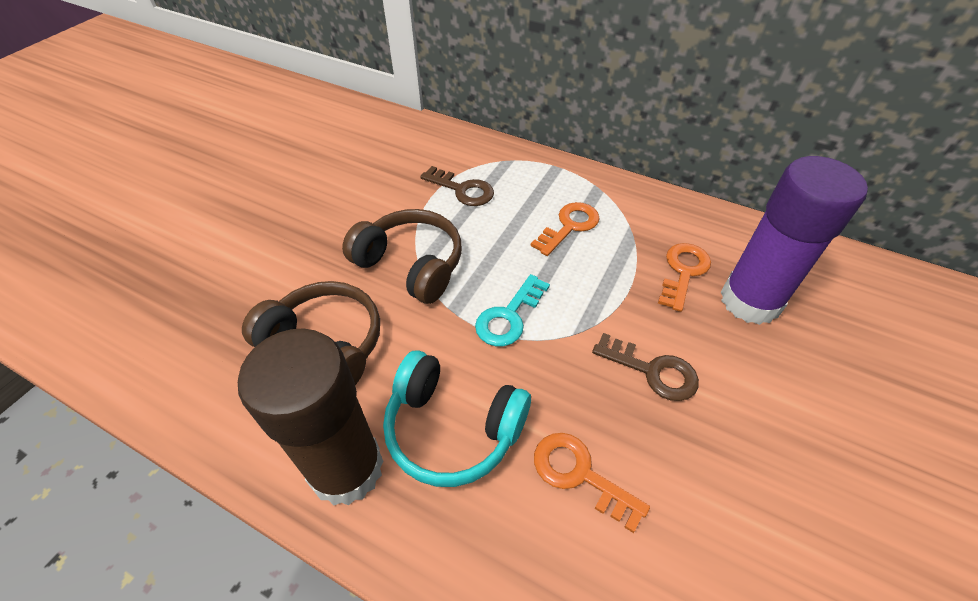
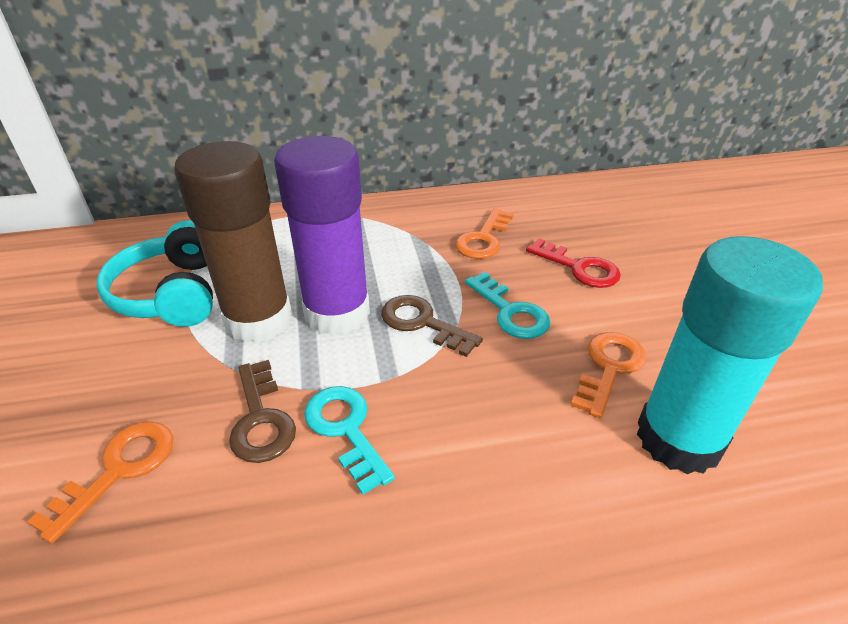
brown headphones: 2 -> 0
red key: 0 -> 1
turquoise glue stick: 0 -> 1
turquoise key: 1 -> 2

